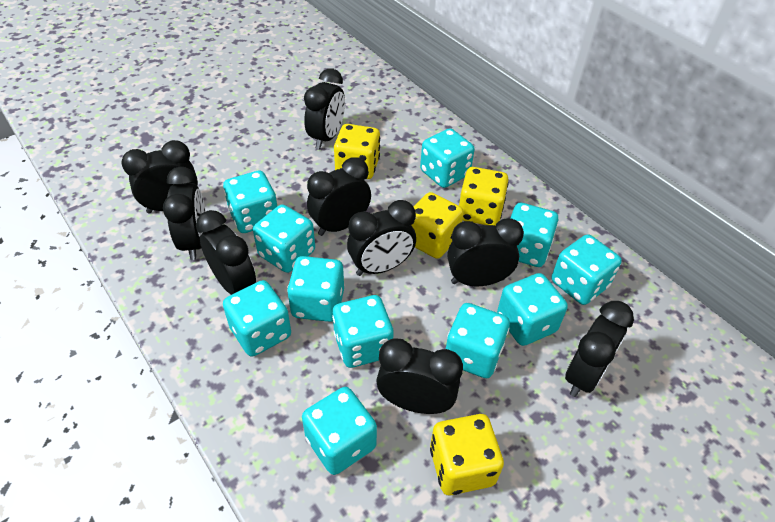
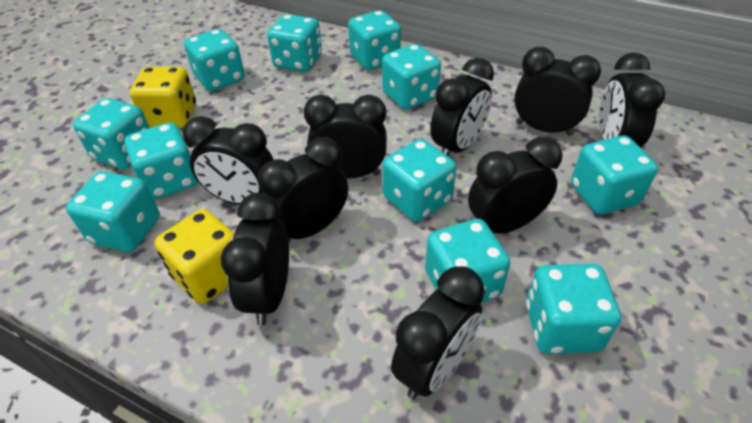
yellow dice: 4 -> 2

